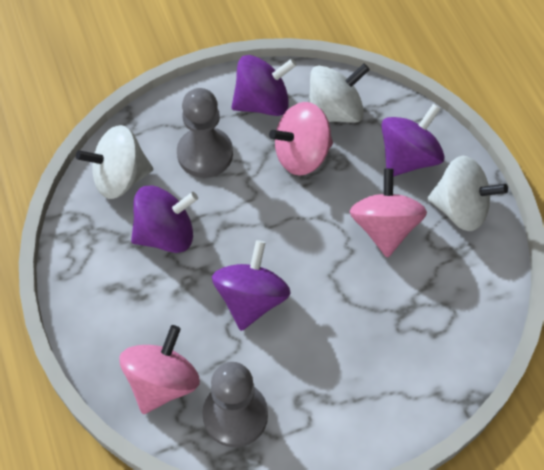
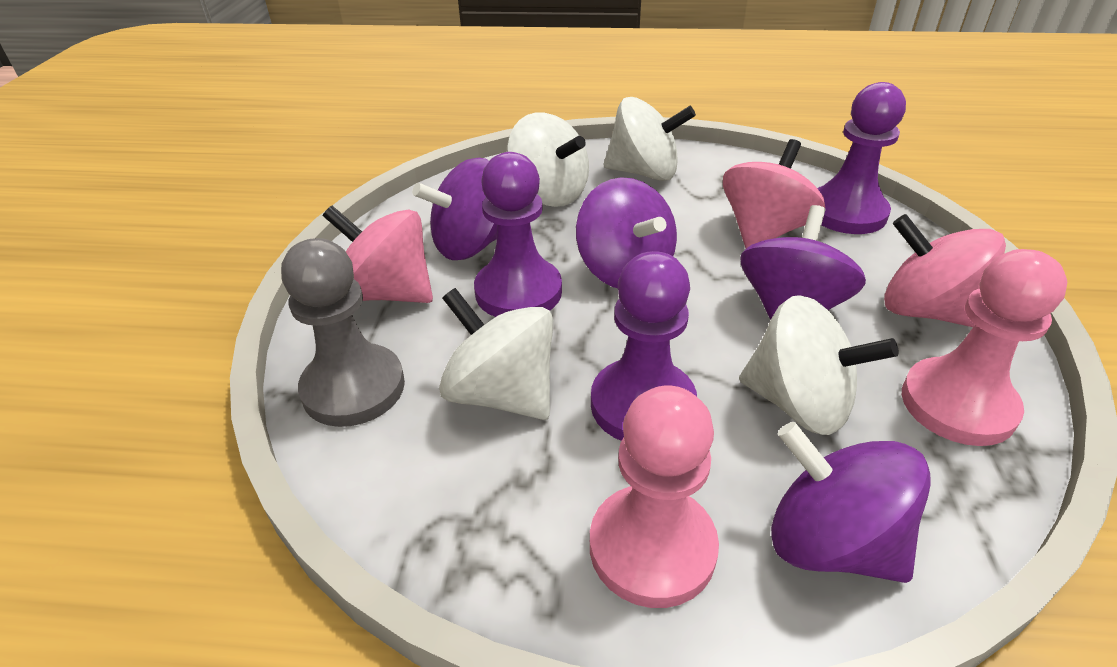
grey pawn: 2 -> 1
pink pawn: 0 -> 2
purple pawn: 0 -> 3
white spinning top: 3 -> 4

